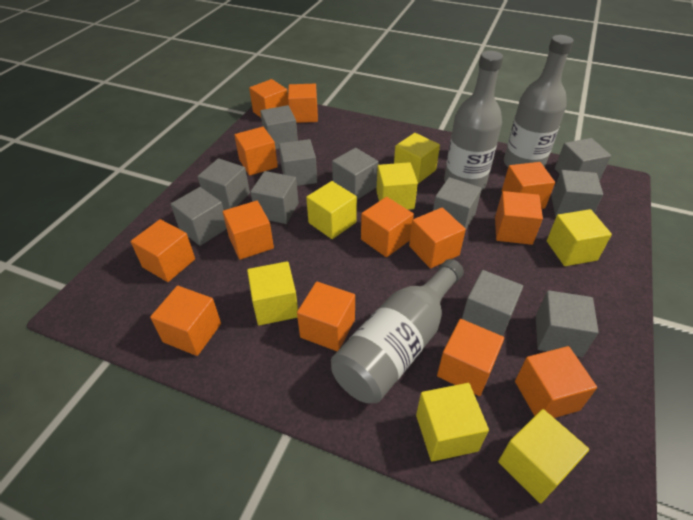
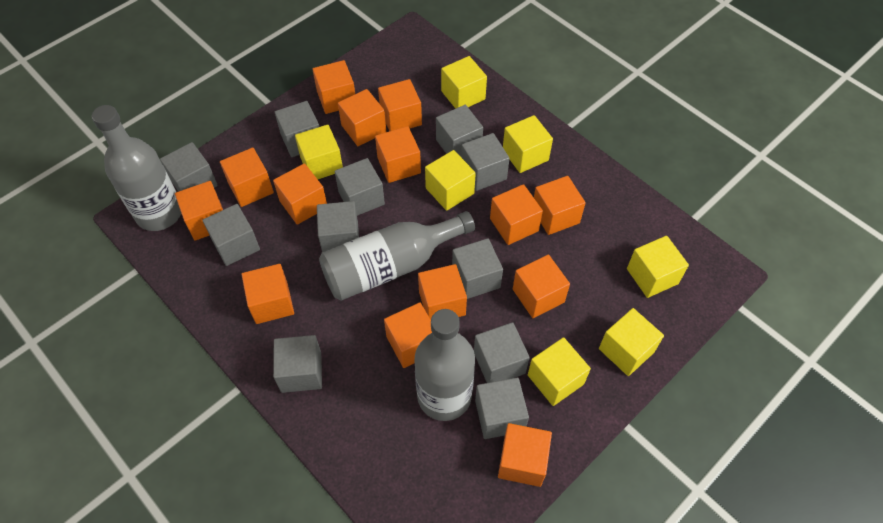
orange cube: 13 -> 14

